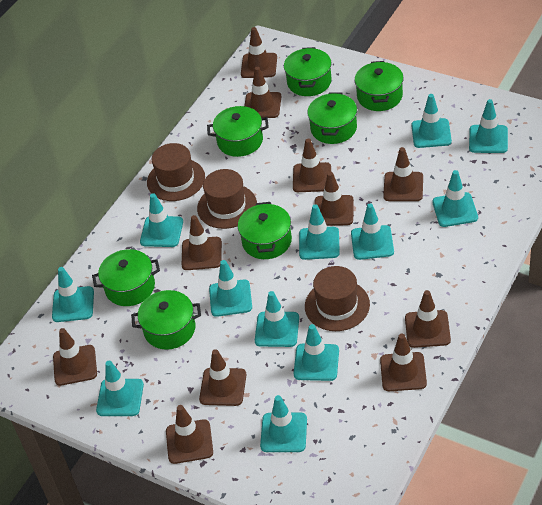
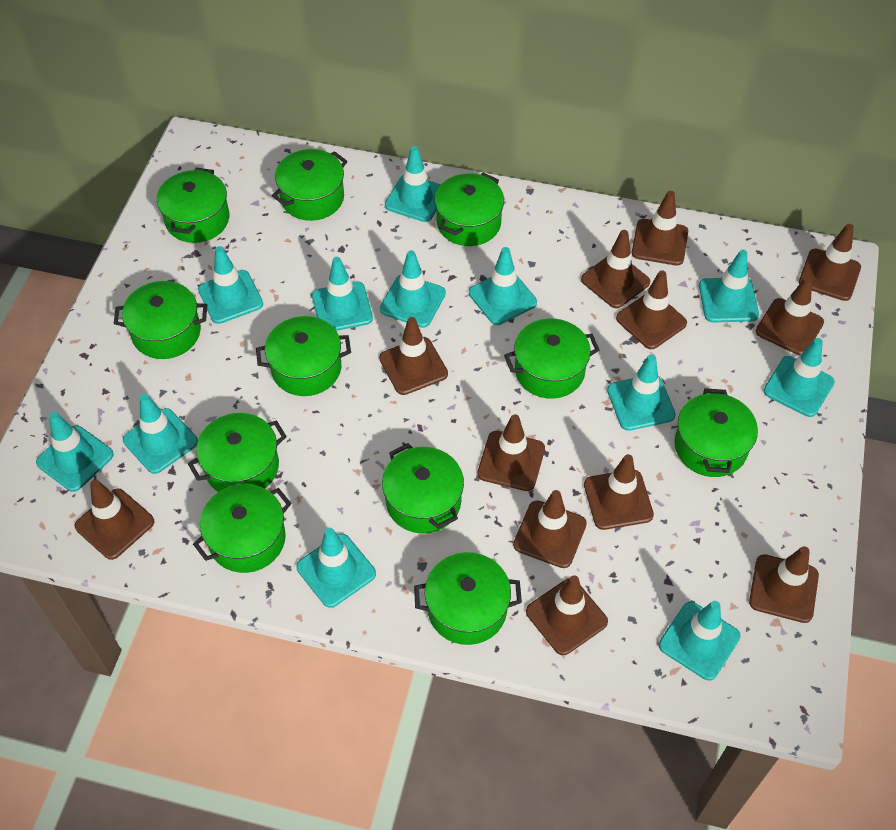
brown hat: 3 -> 0
brown traffic cone: 11 -> 12
green pot: 7 -> 11

